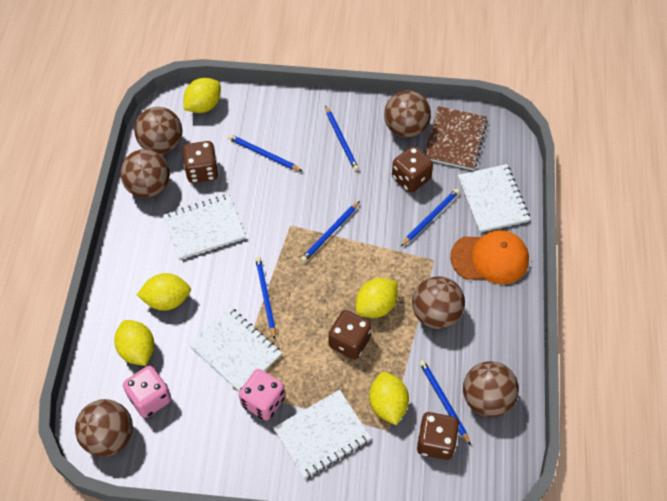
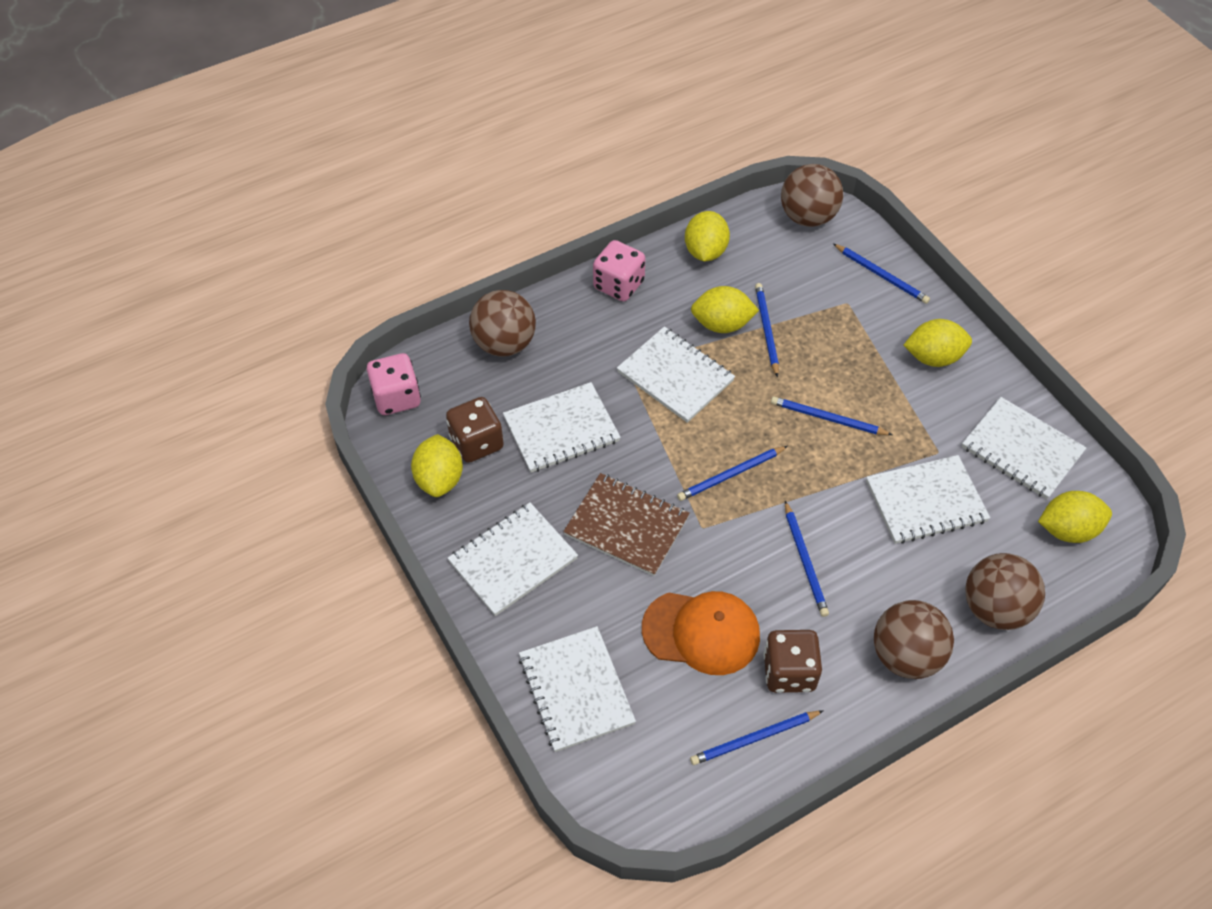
brown ball: 6 -> 4
brown dice: 4 -> 2
white notebook: 4 -> 6

